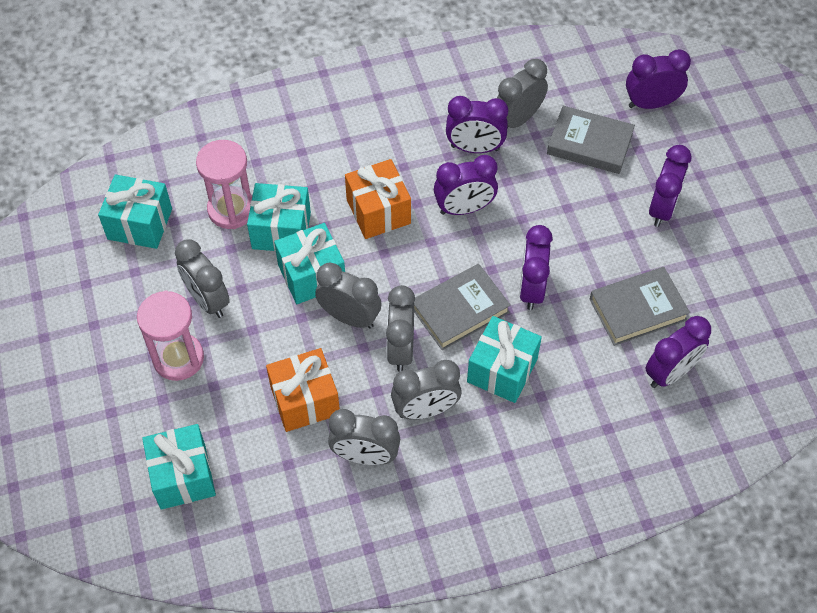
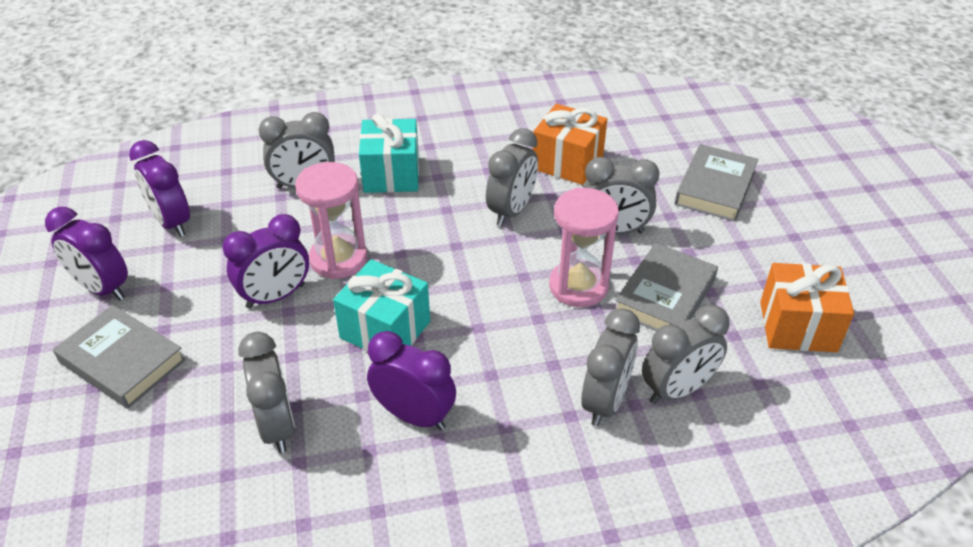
purple clock: 6 -> 4
turquoise gift: 5 -> 2

